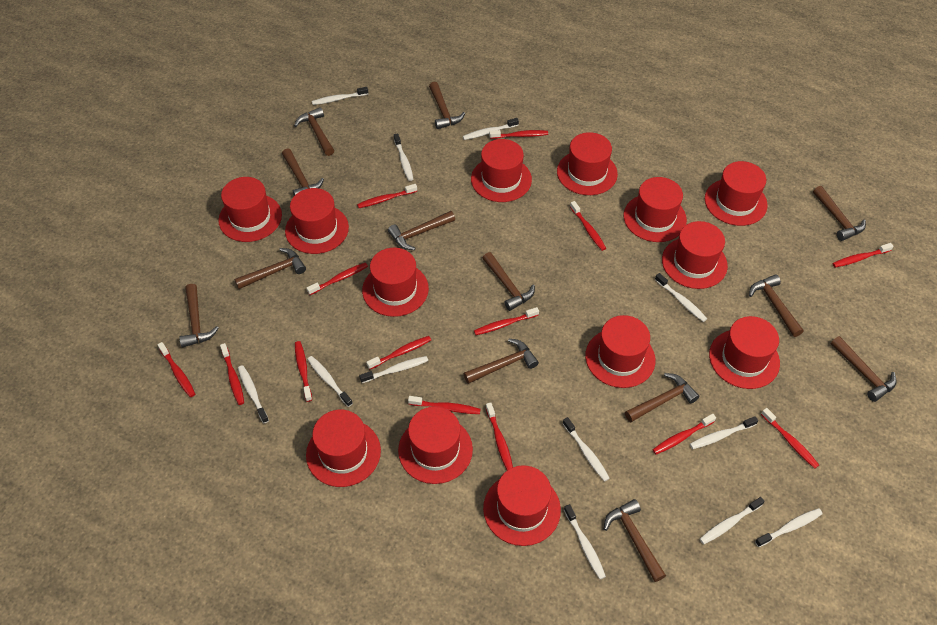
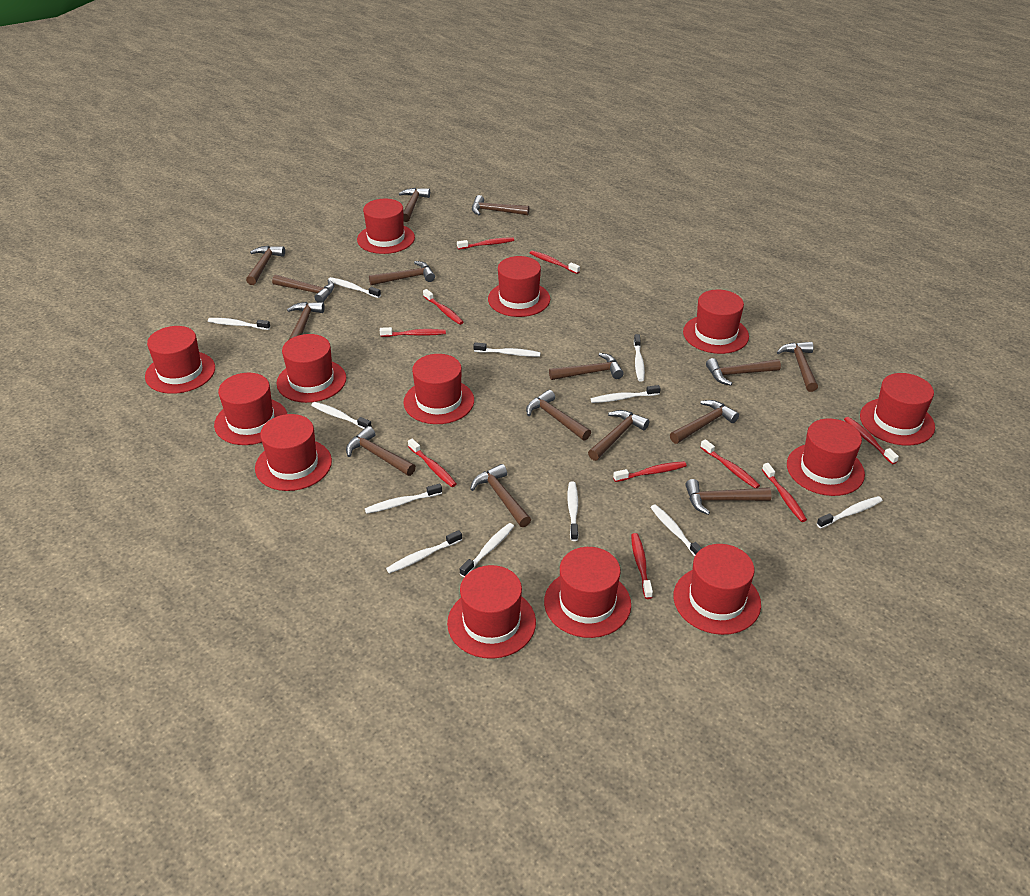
brown hammer: 13 -> 15
red toothbrush: 14 -> 10

